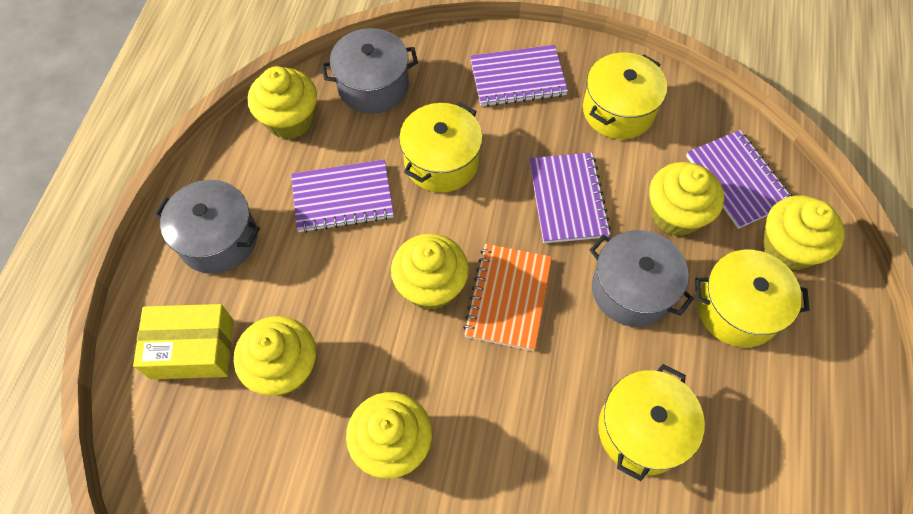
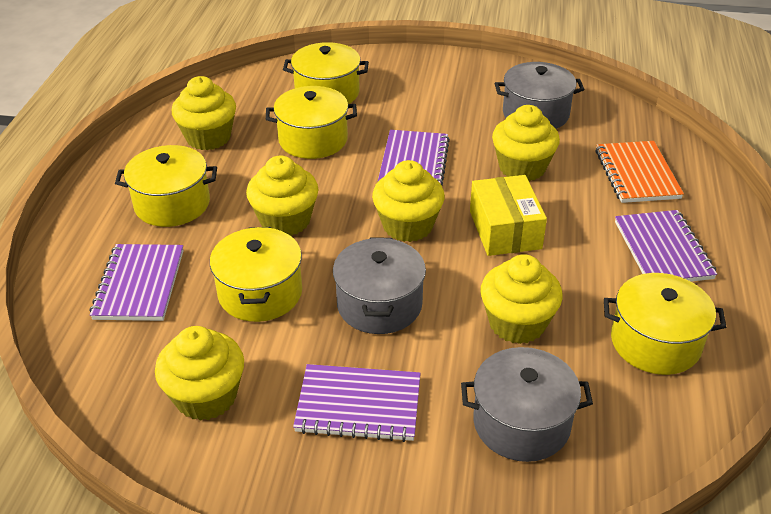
yellow pot: 4 -> 5

